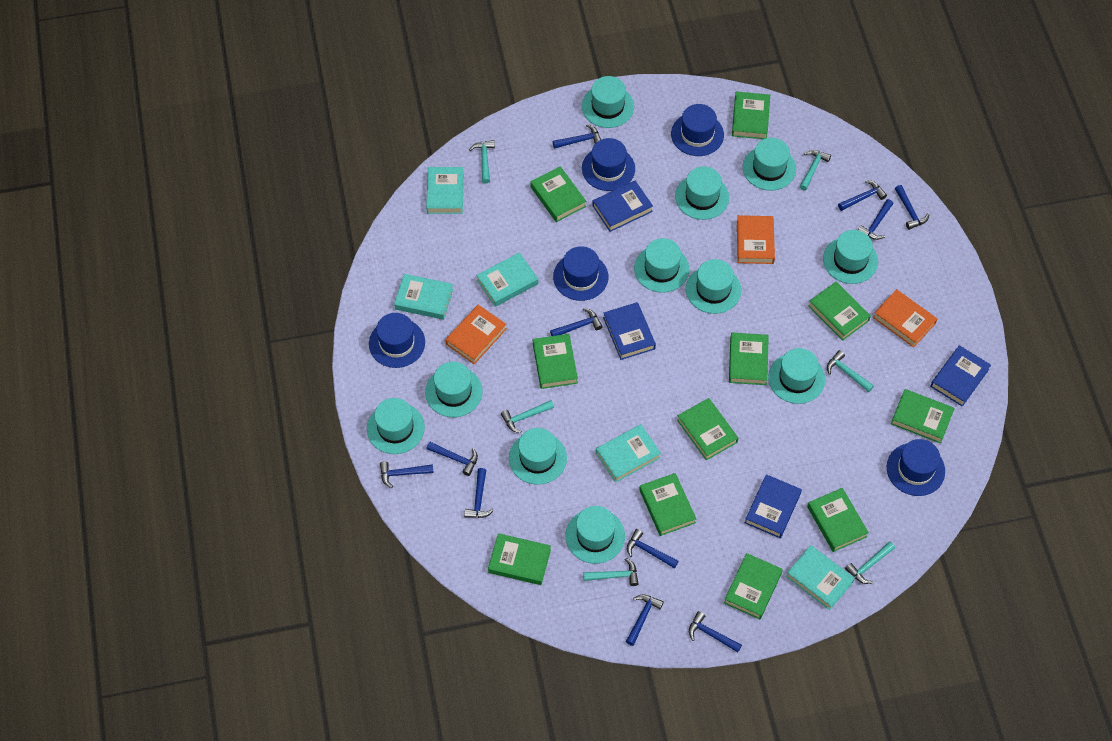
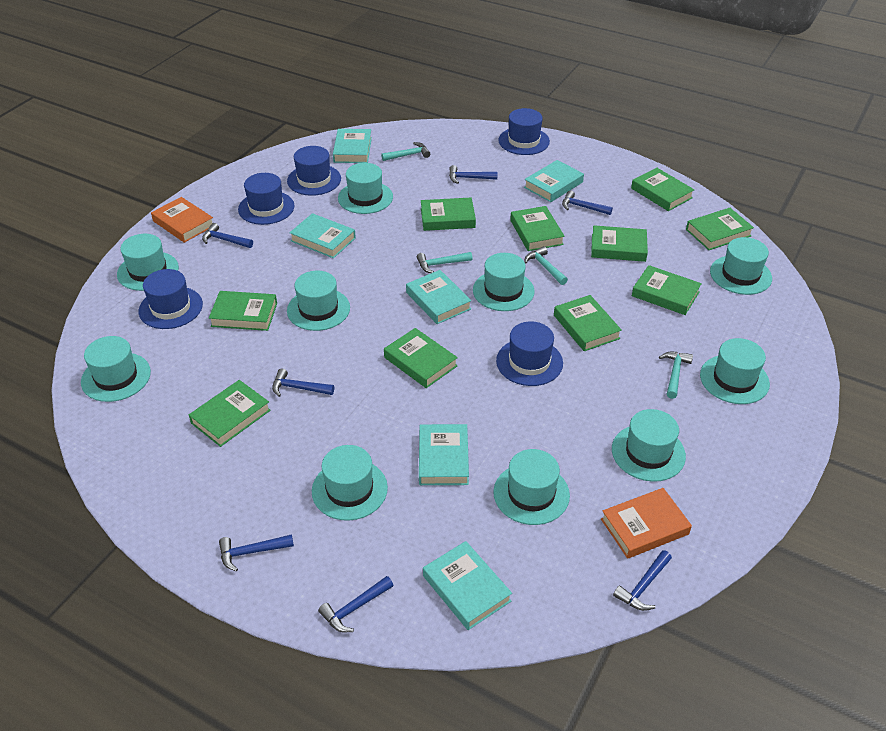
blue book: 4 -> 0
blue hammer: 11 -> 7
green book: 11 -> 10
orange book: 3 -> 2
turquoise book: 5 -> 6
turquoise hammer: 6 -> 4
turquoise hat: 11 -> 10

